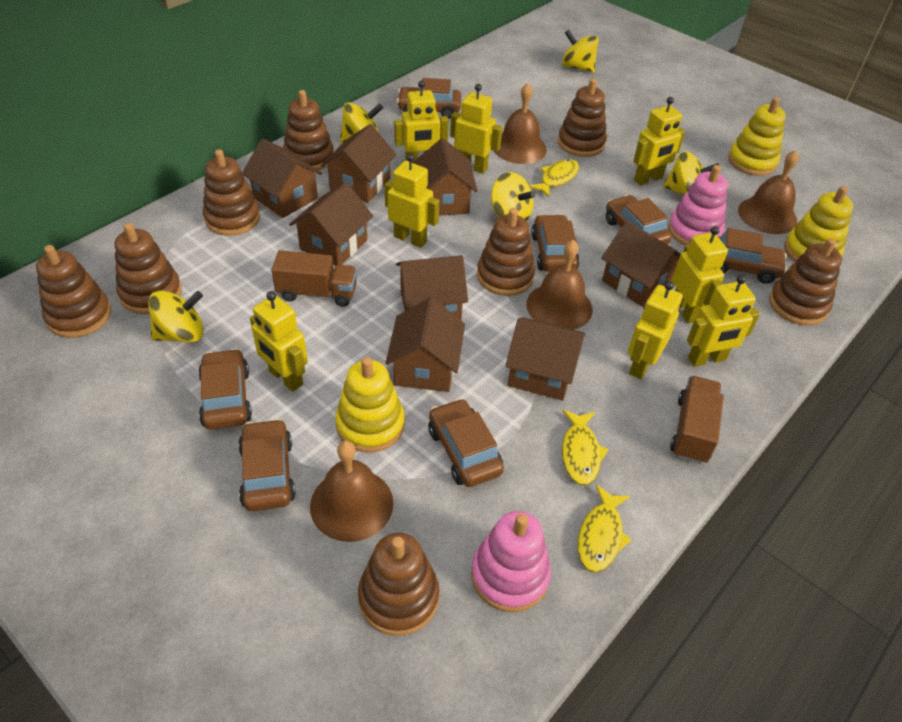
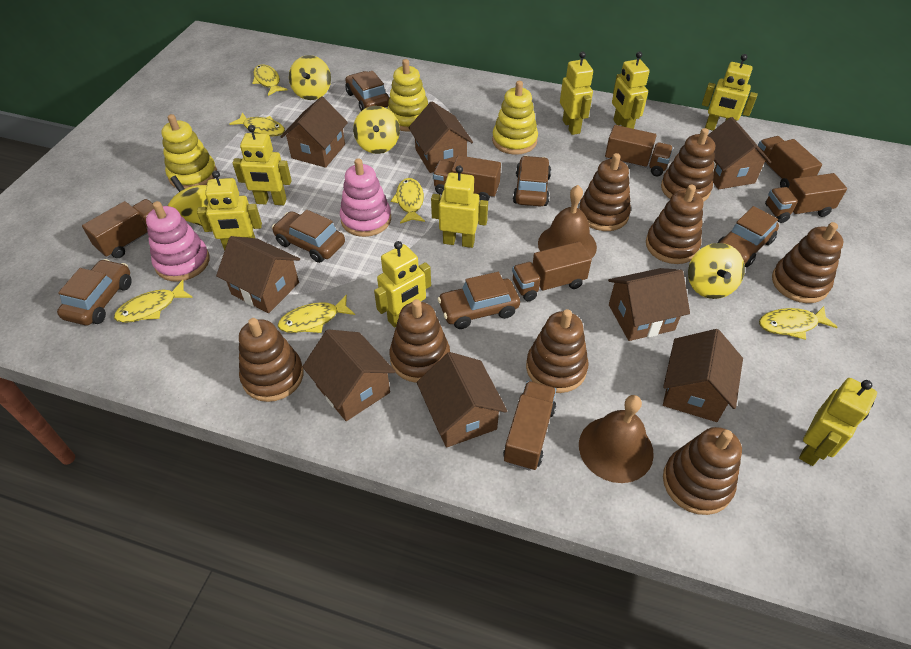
brown bell: 4 -> 2
brown car: 7 -> 6
brown truck: 2 -> 7
yellow fish: 3 -> 6
yellow spinning top: 5 -> 4

